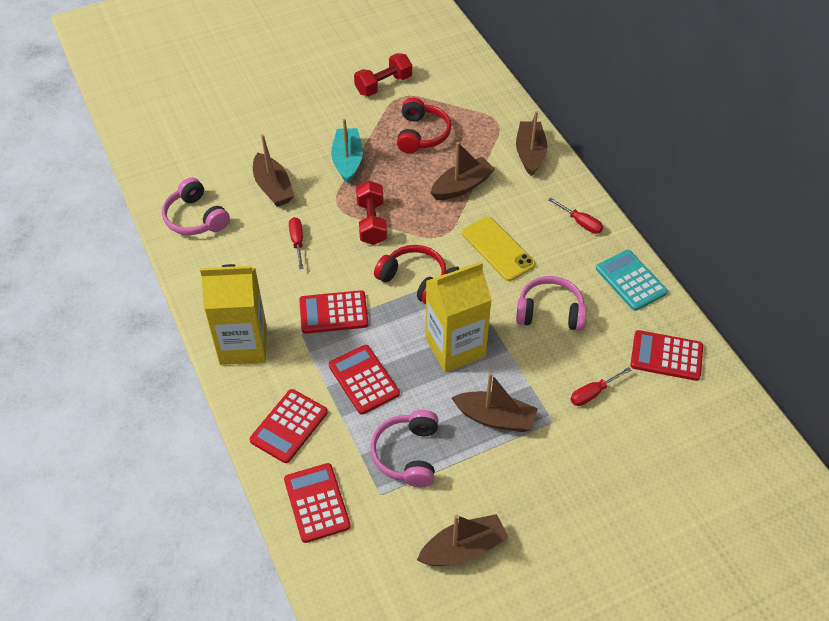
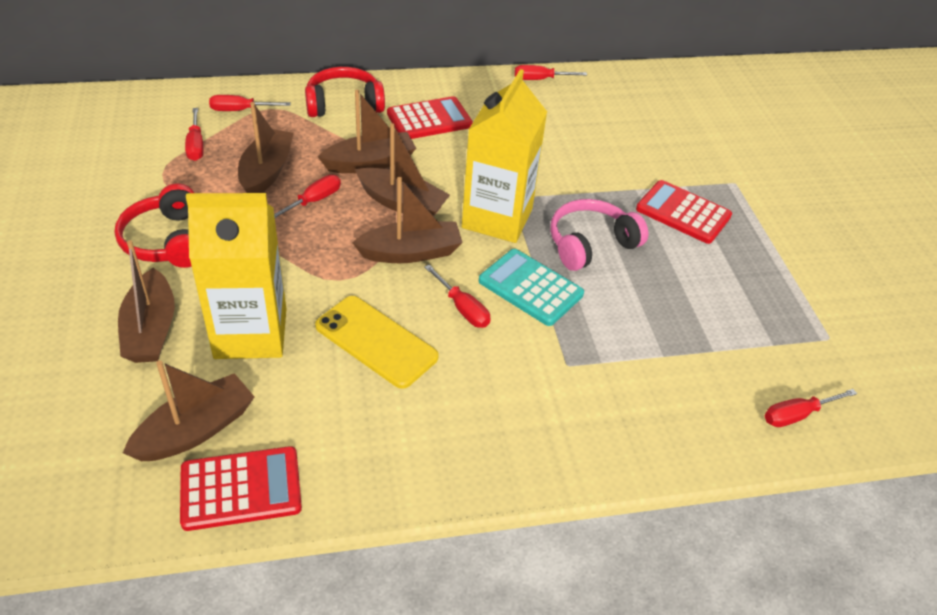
brown boat: 5 -> 6
pink headphones: 3 -> 1
red calculator: 5 -> 3
red dumbbell: 2 -> 0
red screwdriver: 3 -> 6
turquoise boat: 1 -> 0

